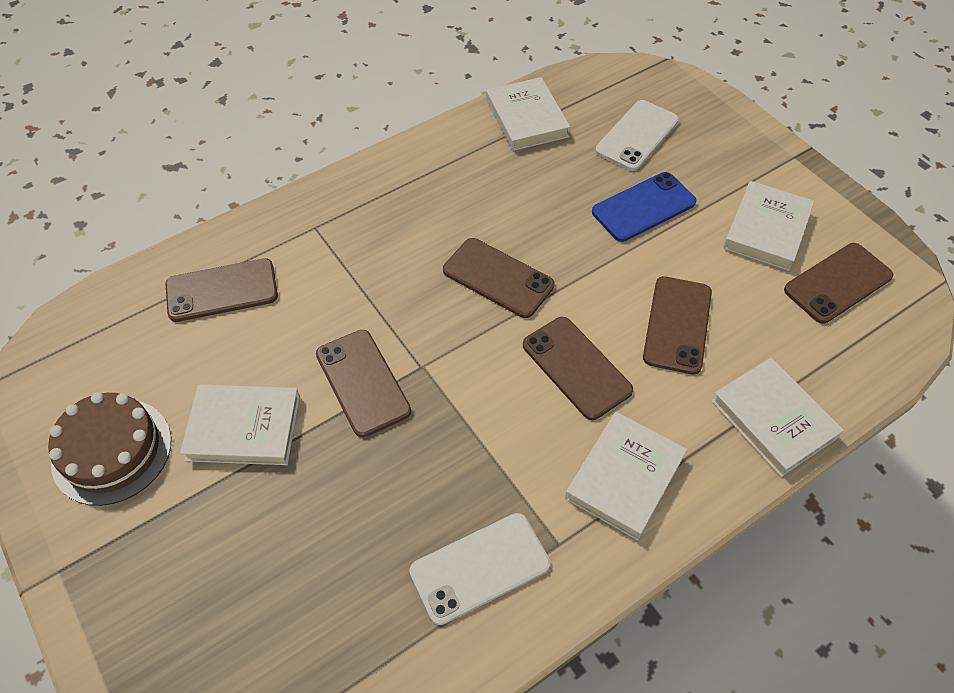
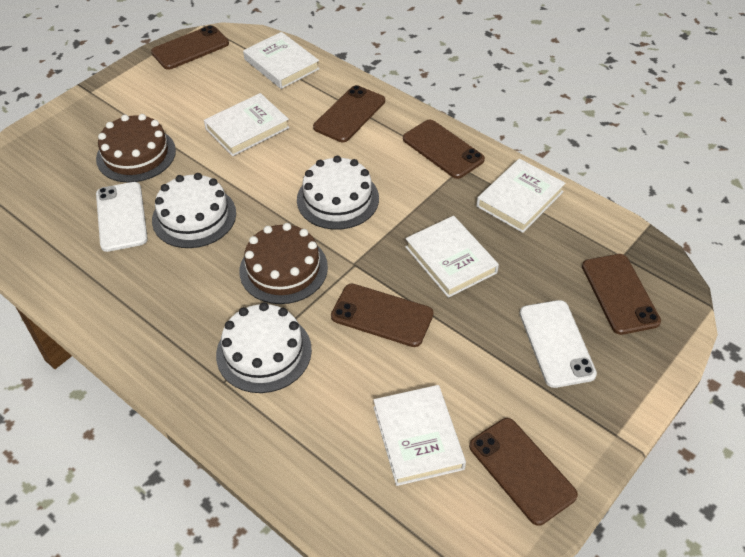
blue phone: 1 -> 0
brown cake: 1 -> 2
white cake: 0 -> 3

